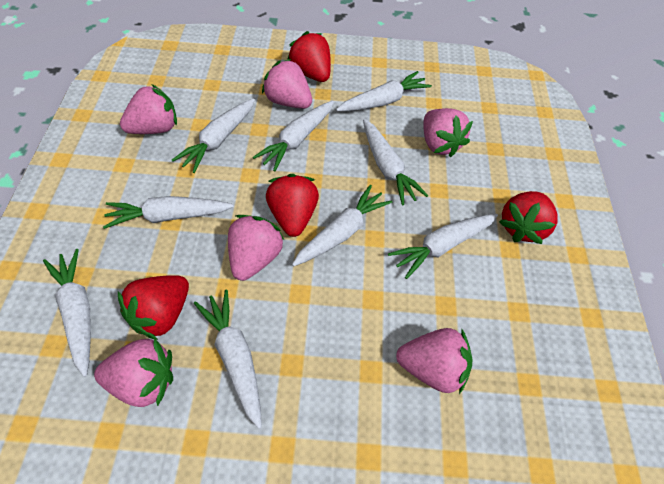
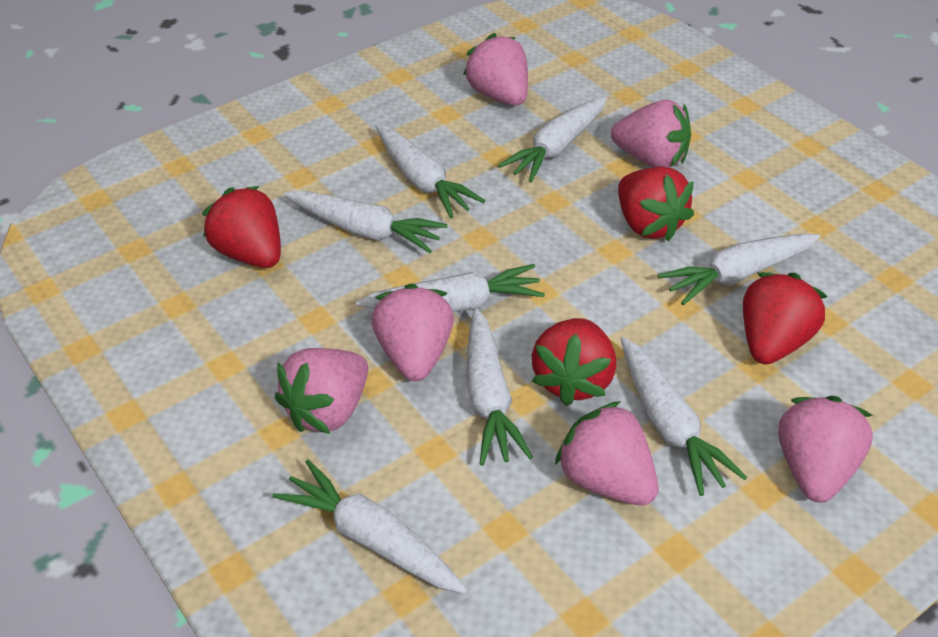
white carrot: 9 -> 8

